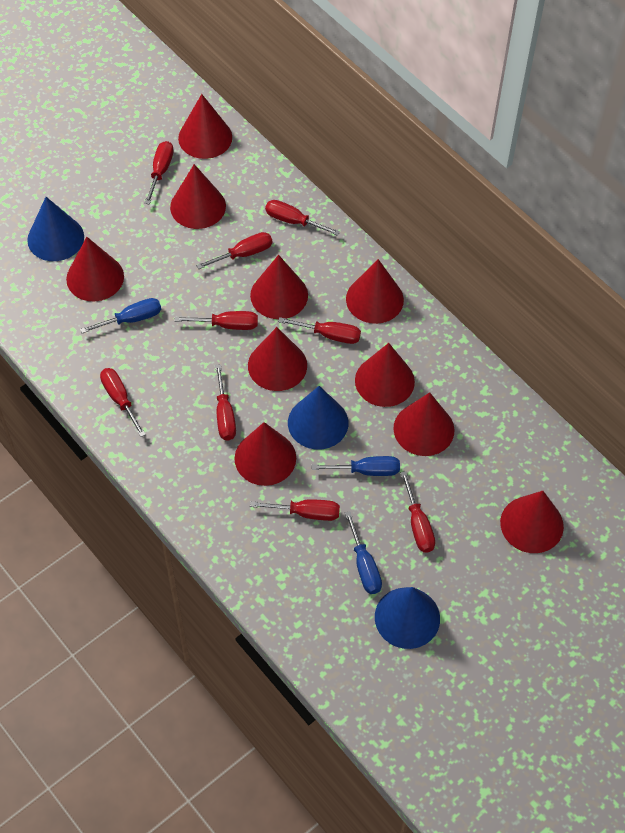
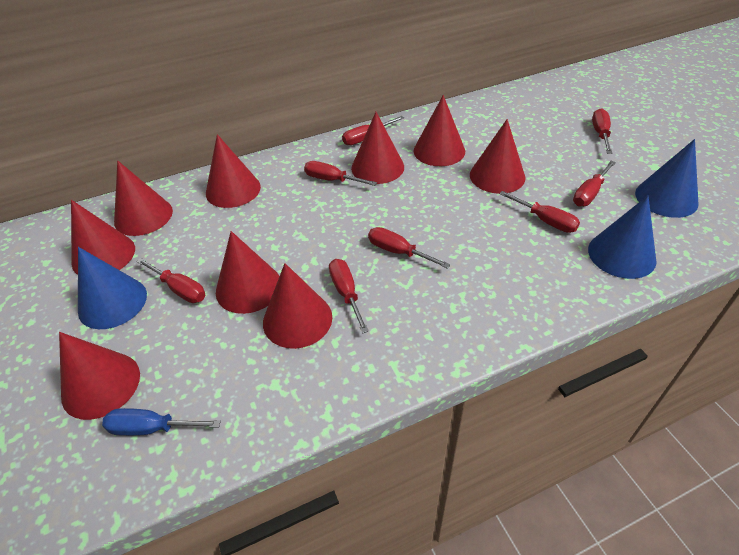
blue screwdriver: 3 -> 1
red cone: 10 -> 9
red screwdriver: 9 -> 8

